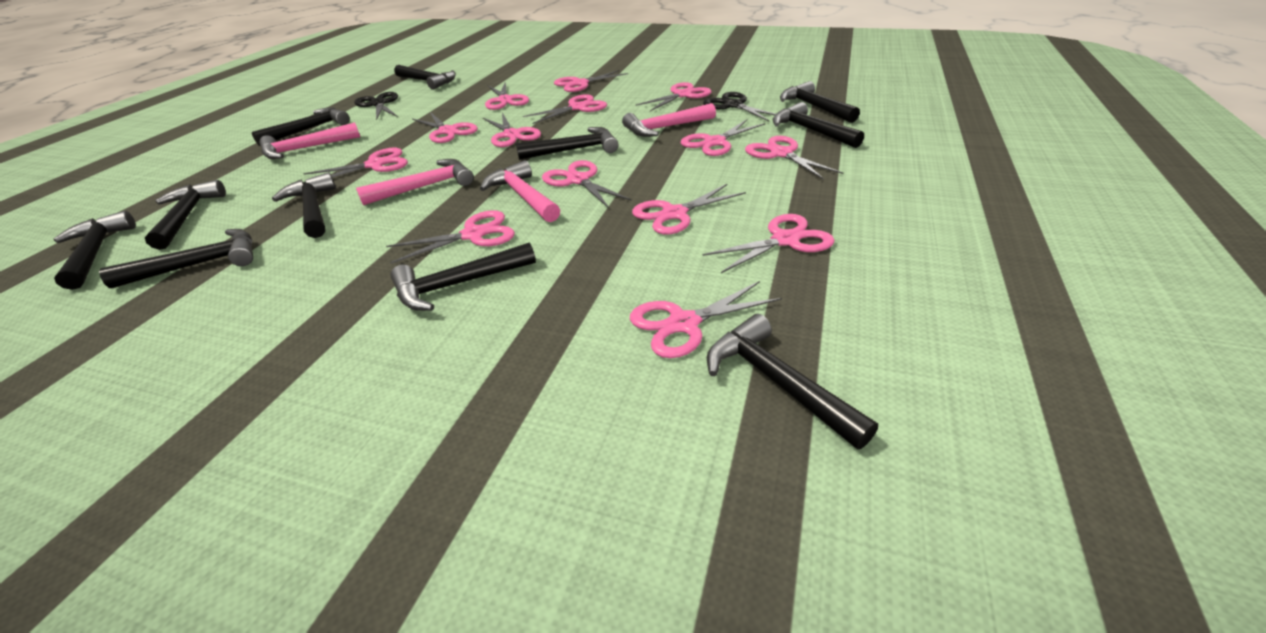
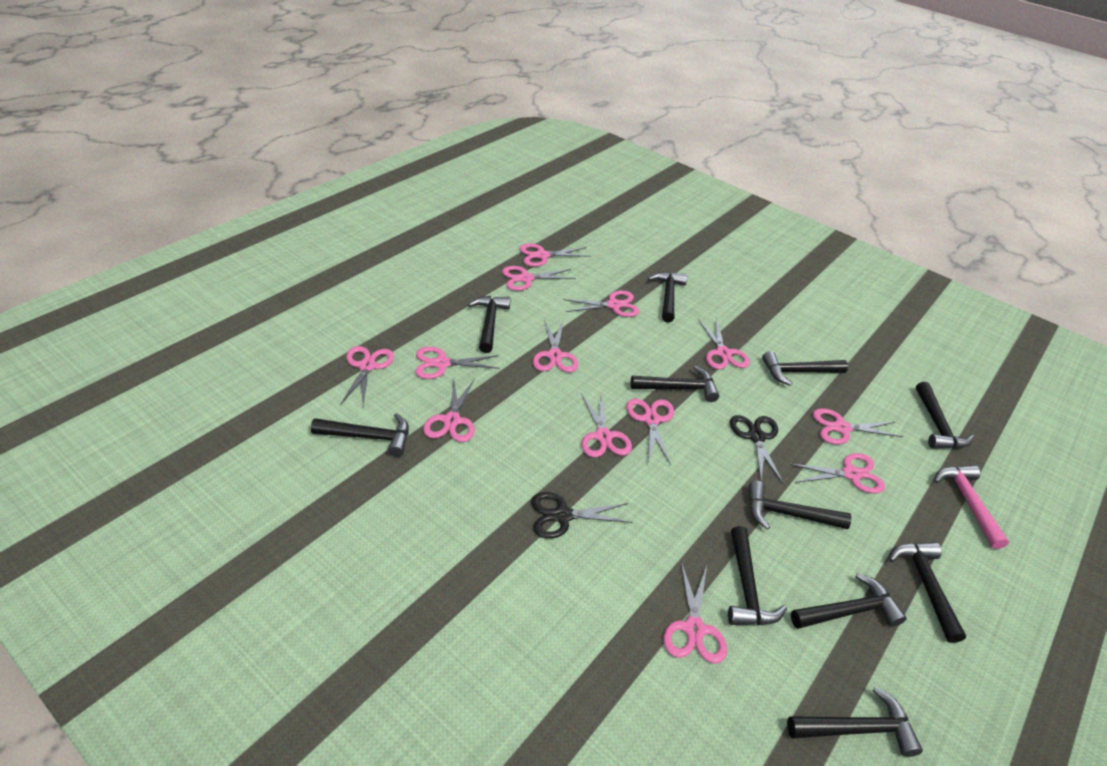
pink hammer: 4 -> 1
pink scissors: 14 -> 13

